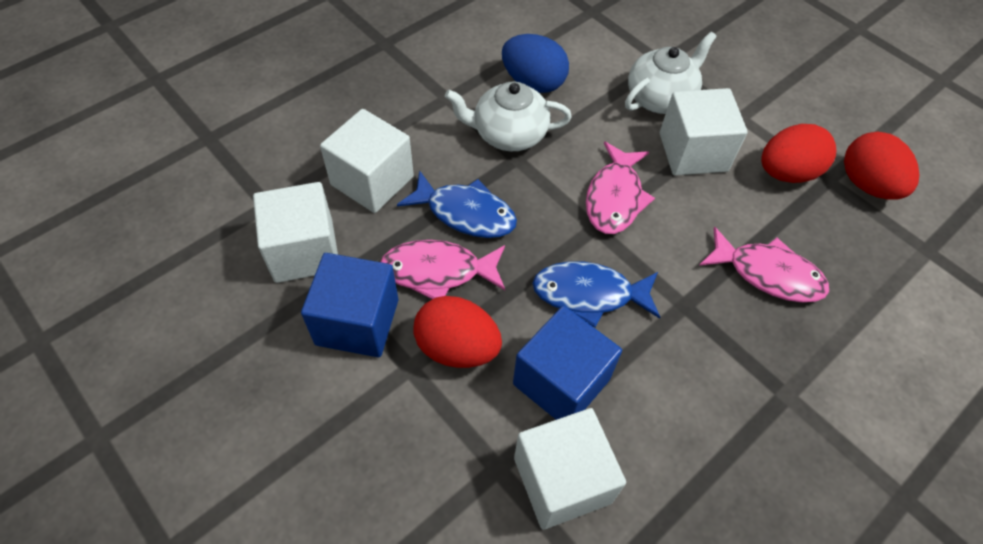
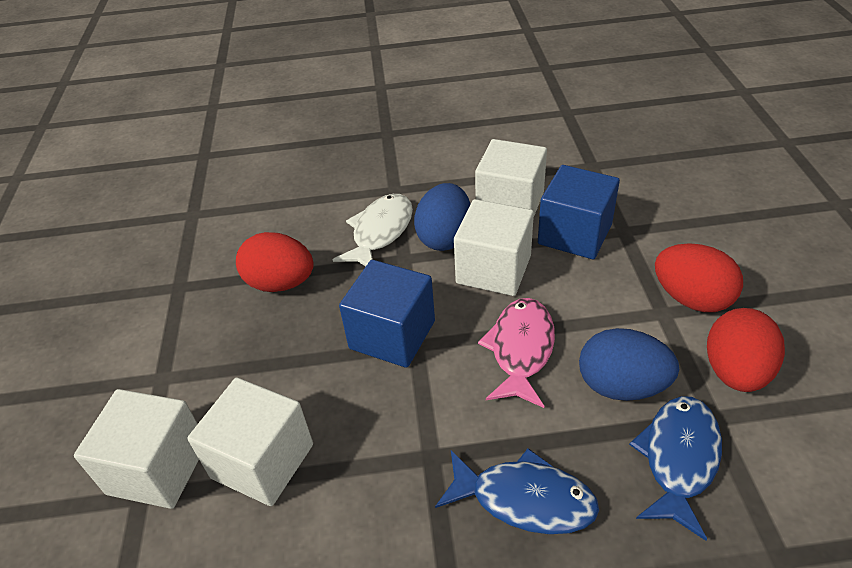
blue egg: 1 -> 2
pink fish: 3 -> 1
white fish: 0 -> 1
white teapot: 2 -> 0

